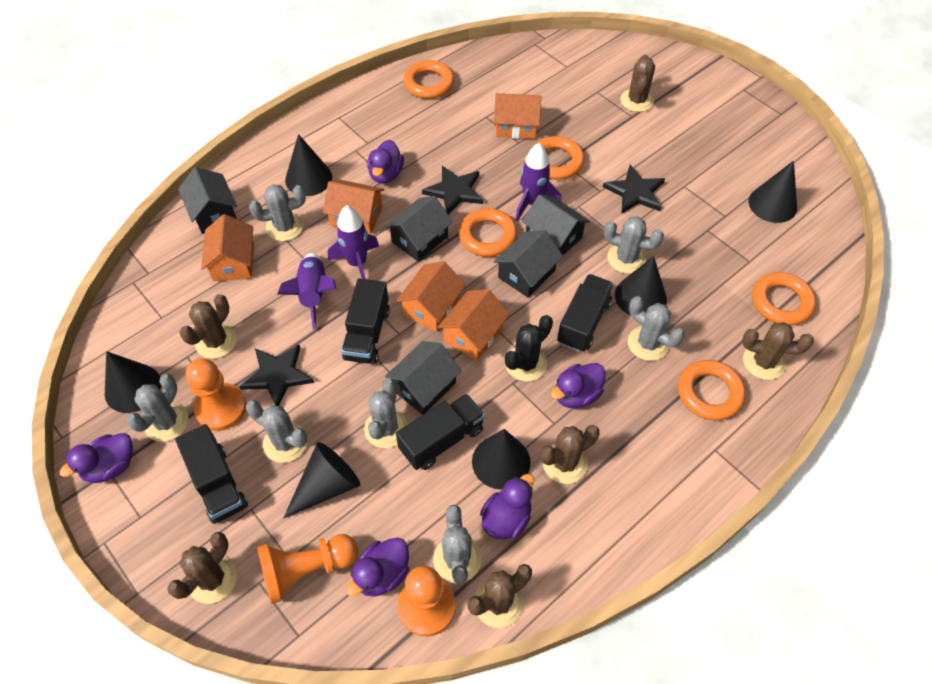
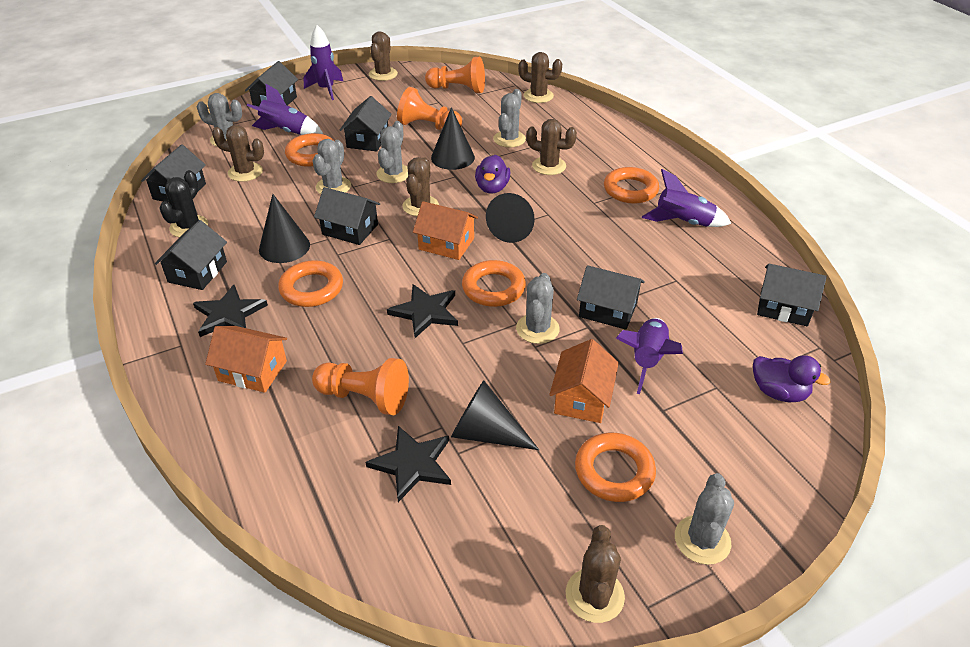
black cone: 6 -> 4
black house: 5 -> 7
black truck: 4 -> 0
grey cactus: 7 -> 6
orange house: 5 -> 3
purple duck: 5 -> 2
purple rocket: 3 -> 4

